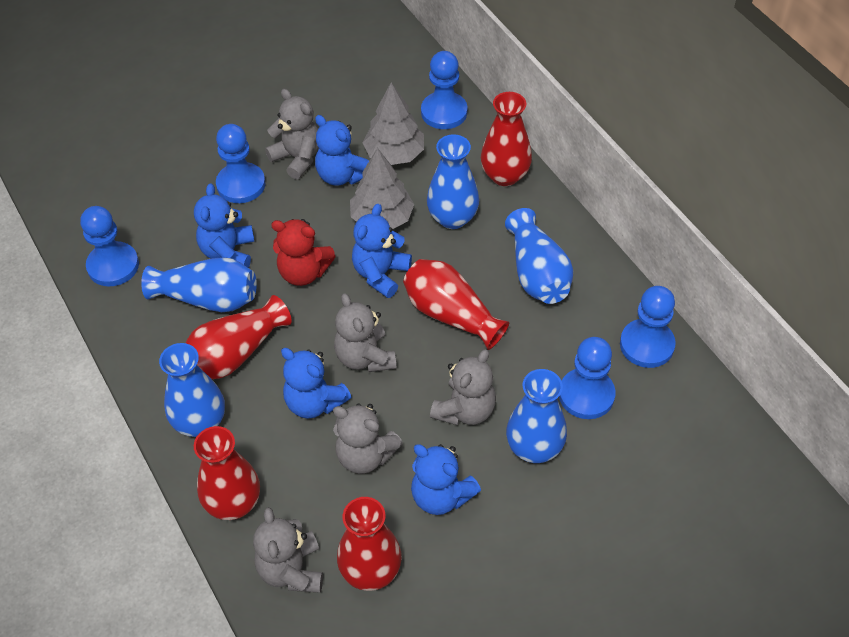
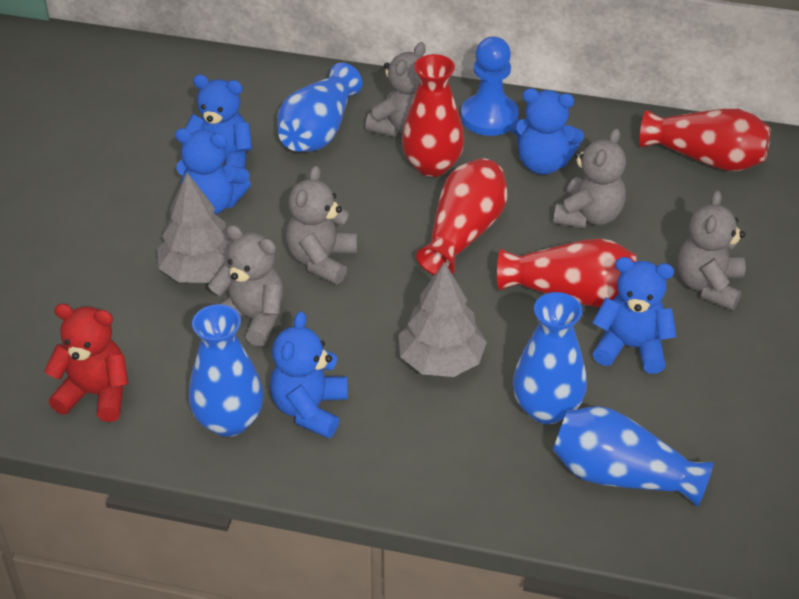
blue pawn: 5 -> 1
blue vase: 5 -> 4
red vase: 5 -> 4

